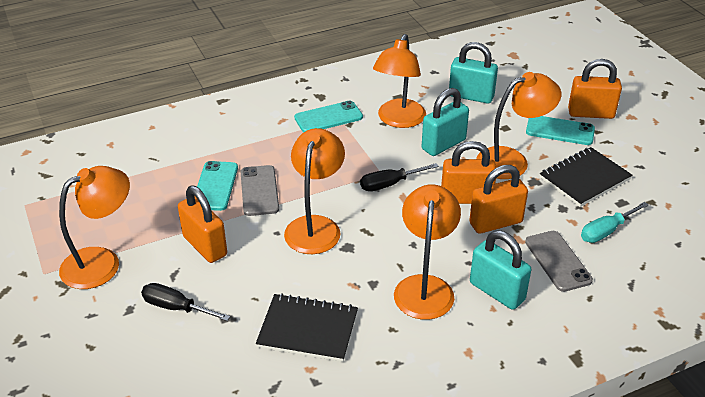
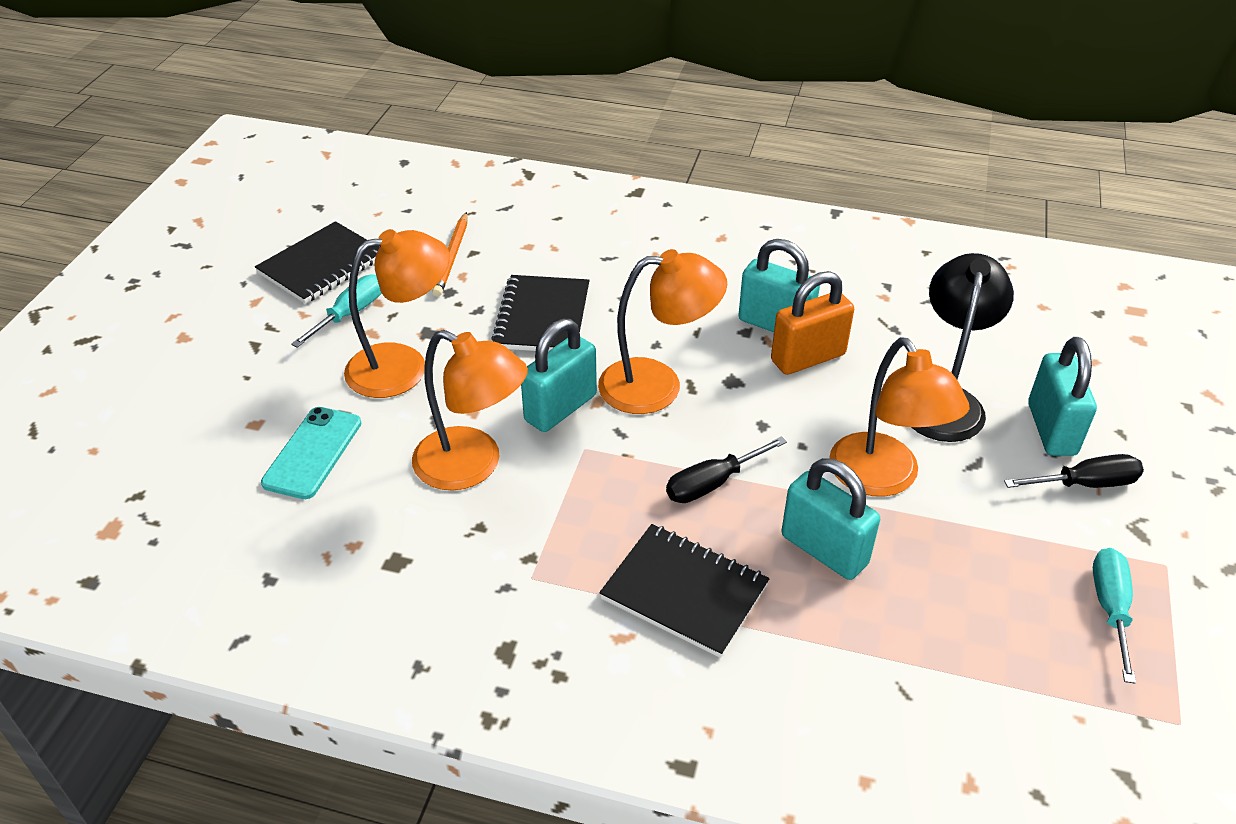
black lamp: 0 -> 1
black notebook: 2 -> 3
grey phone: 2 -> 0
orange lamp: 5 -> 4
orange padlock: 4 -> 1
orange pencil: 0 -> 1
turquoise padlock: 3 -> 4
turquoise phone: 3 -> 1
turquoise screwdriver: 1 -> 2

